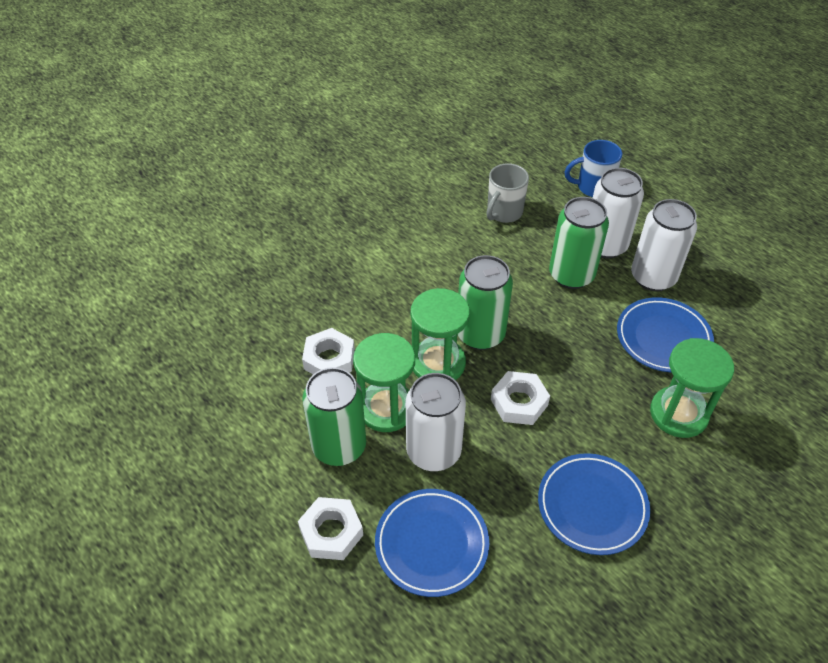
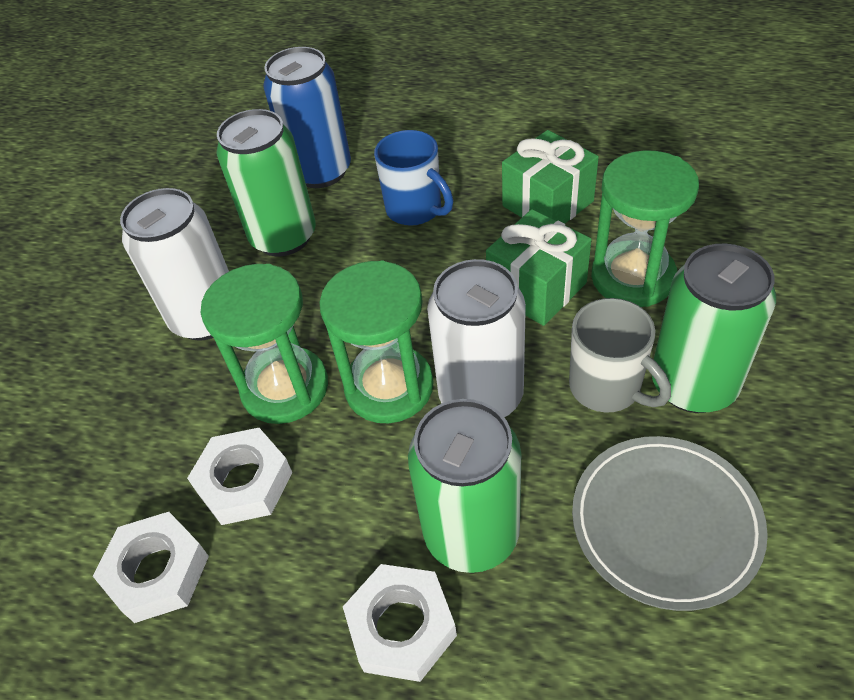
blue can: 0 -> 1
blue plate: 3 -> 0
green gift: 0 -> 2
grey plate: 0 -> 1
white can: 3 -> 2

